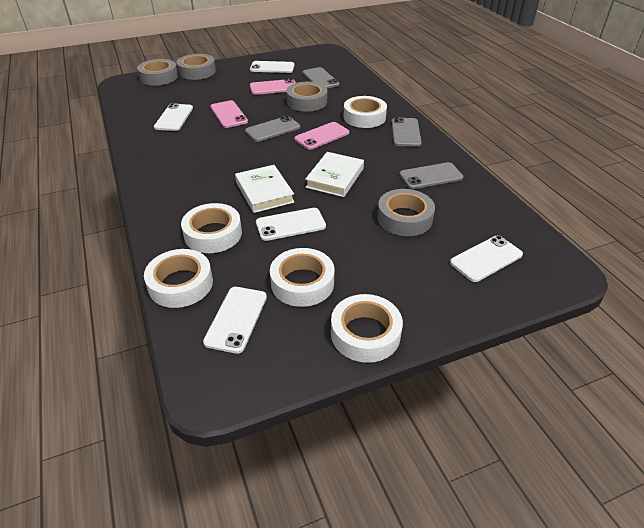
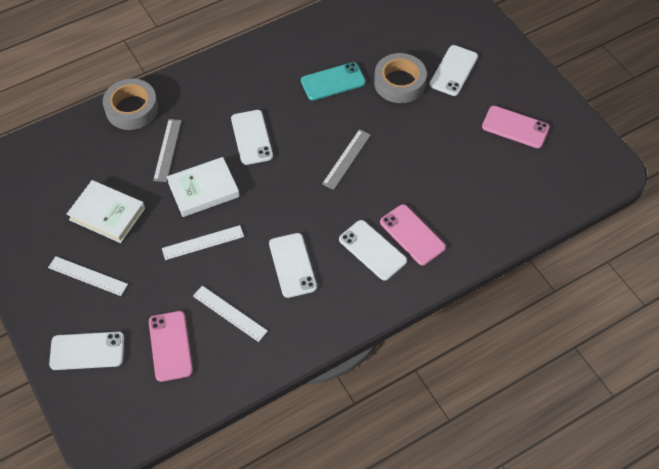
grey phone: 4 -> 0
grey ruler: 0 -> 2
grey tape: 4 -> 2
turquoise phone: 0 -> 1
white ruler: 0 -> 3
white tape: 5 -> 0

